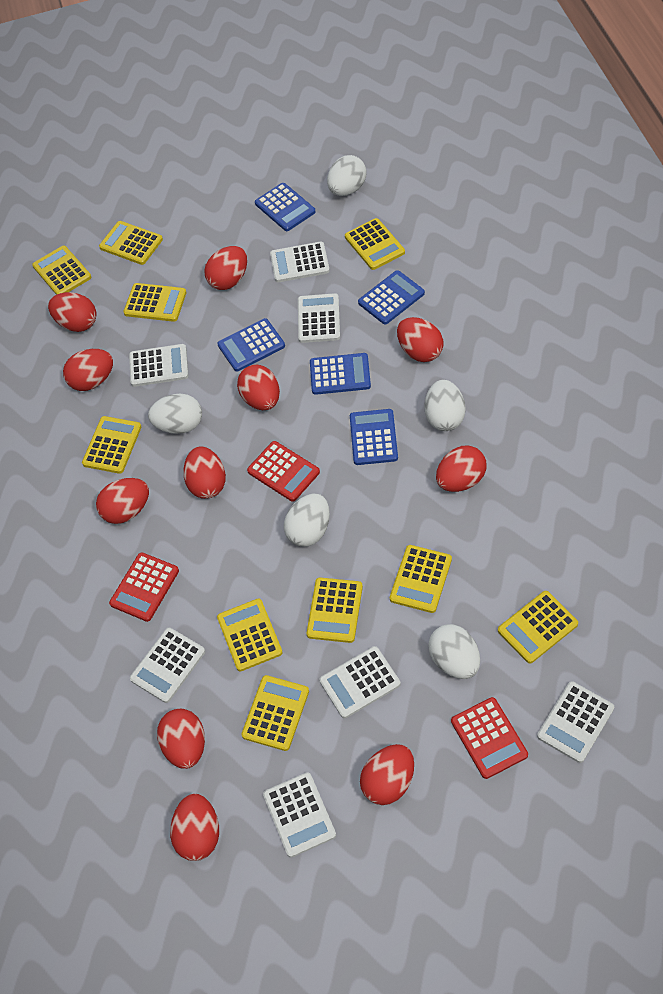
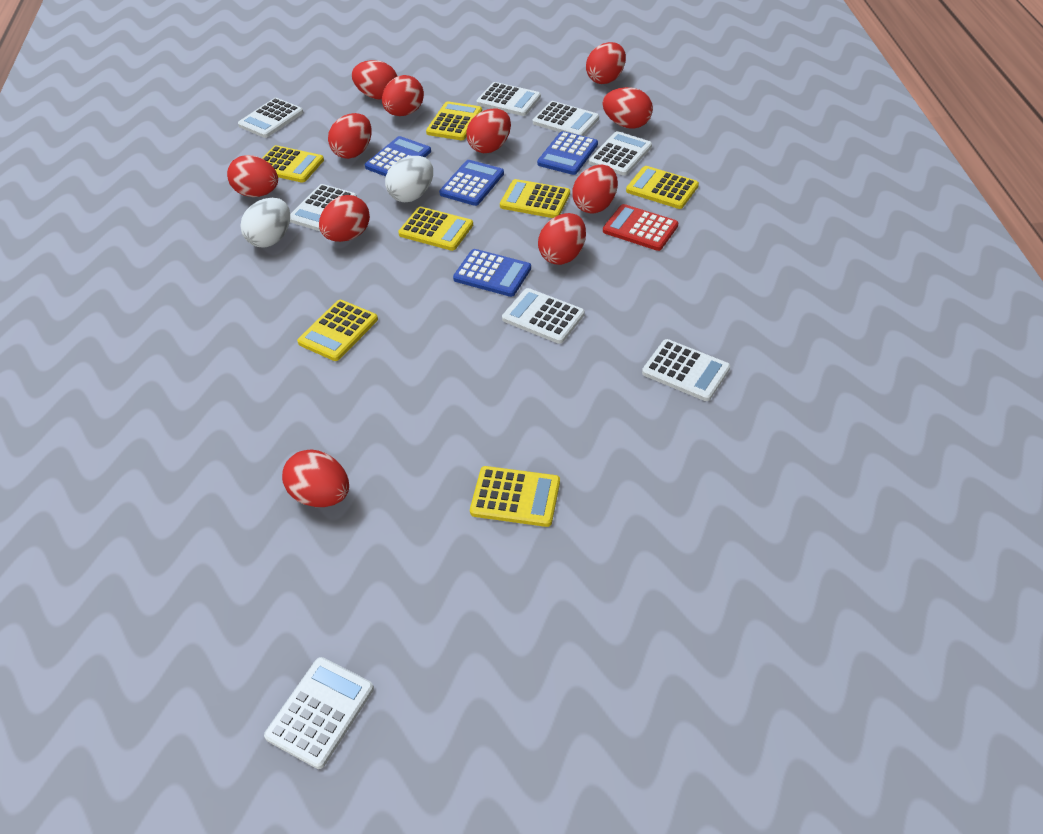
blue calculator: 5 -> 4
red calculator: 3 -> 1
white calculator: 7 -> 8
white egg: 5 -> 2
yellow calculator: 10 -> 7

